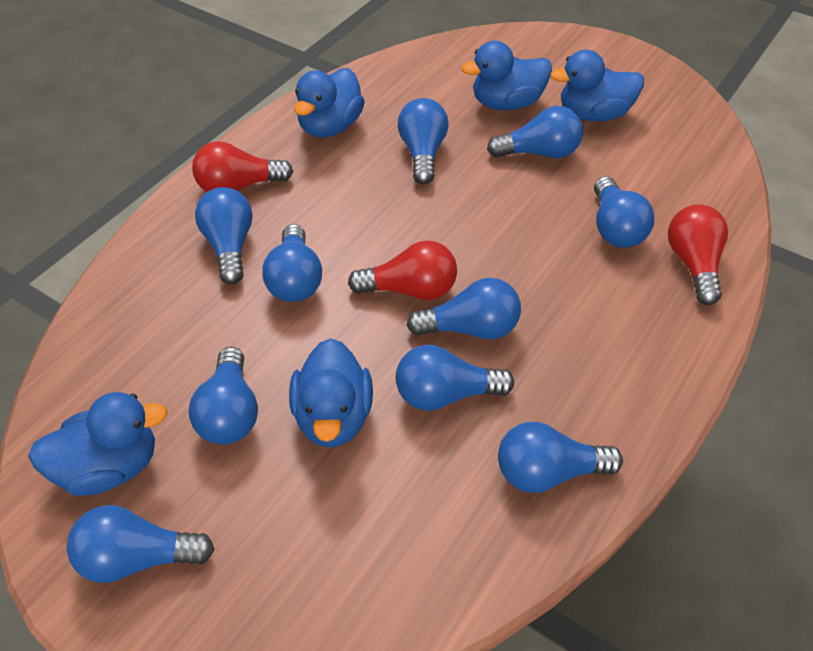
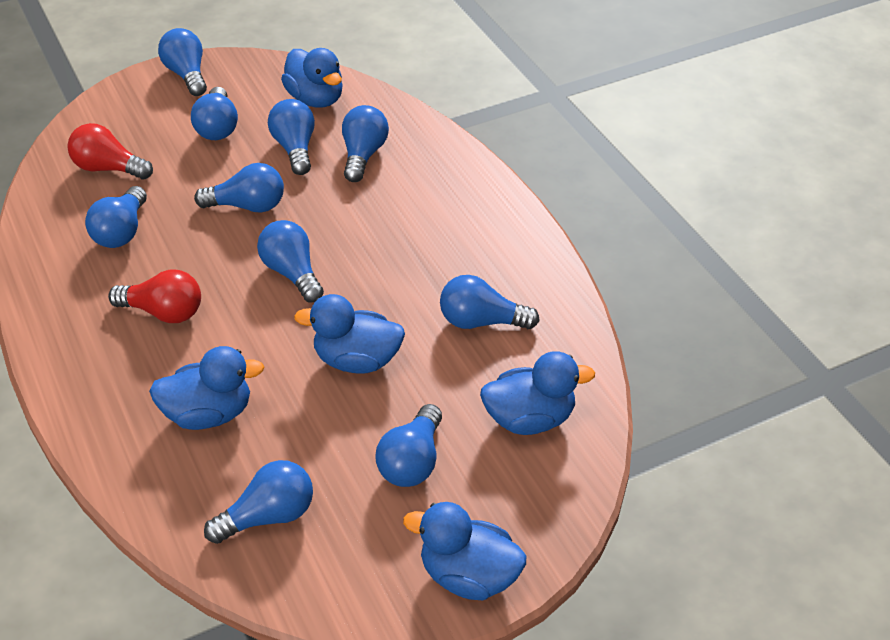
red light bulb: 3 -> 2

